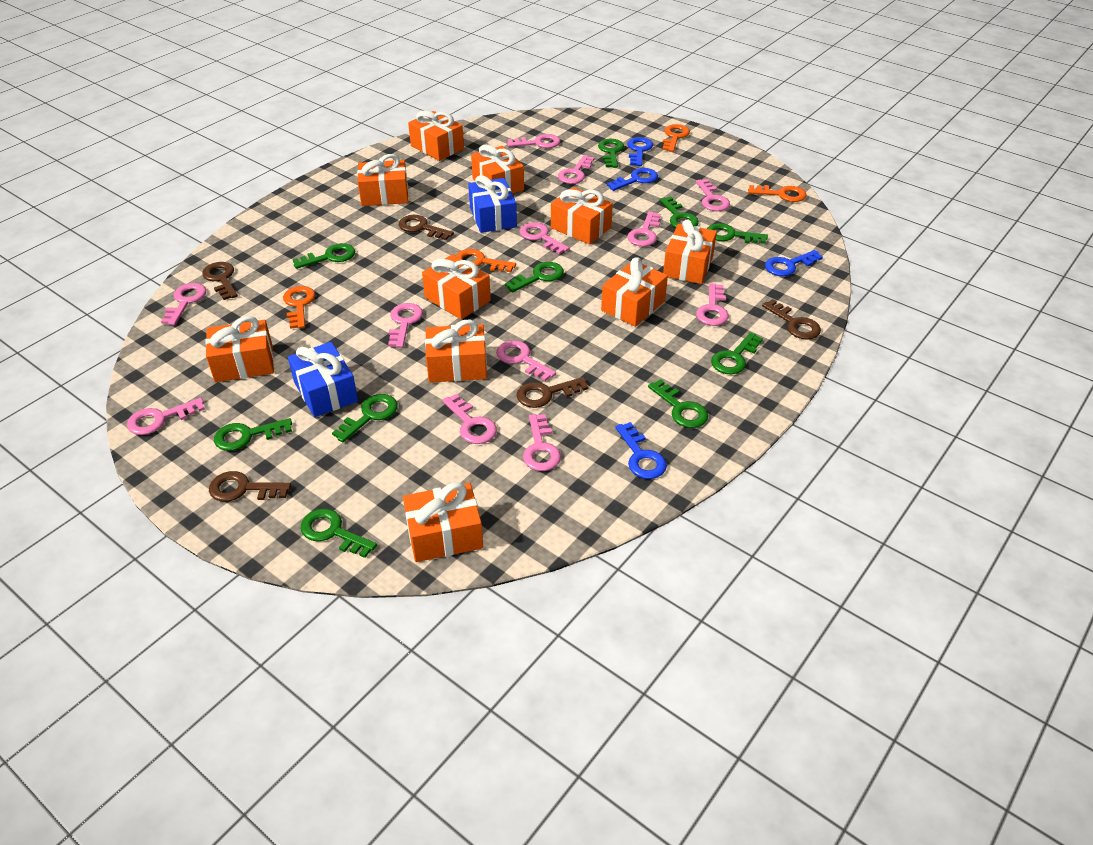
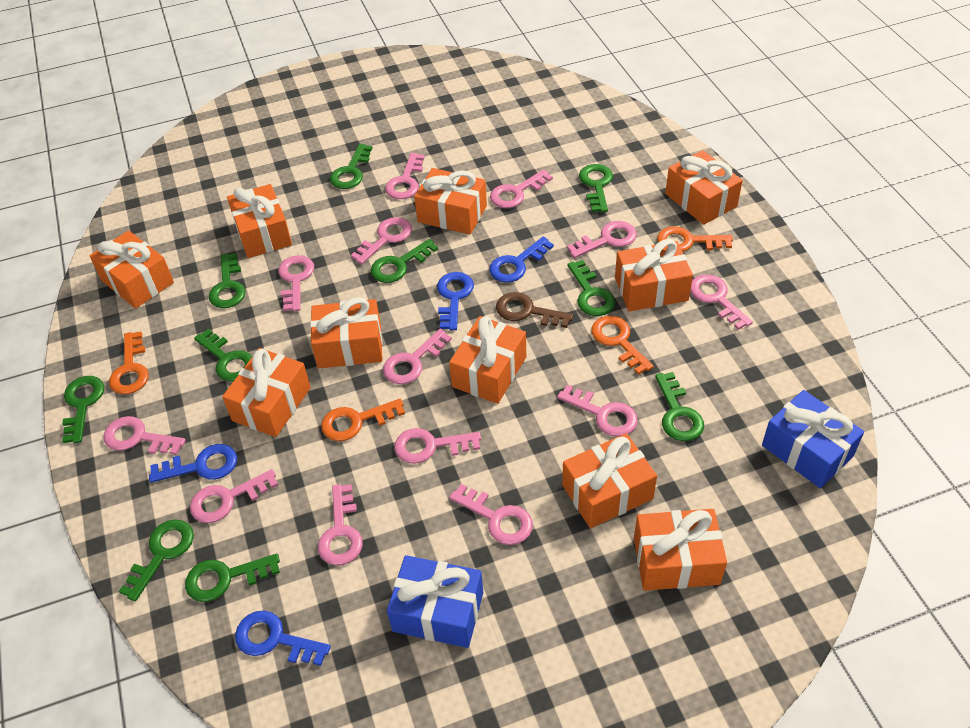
brown key: 5 -> 1
pink key: 12 -> 13

